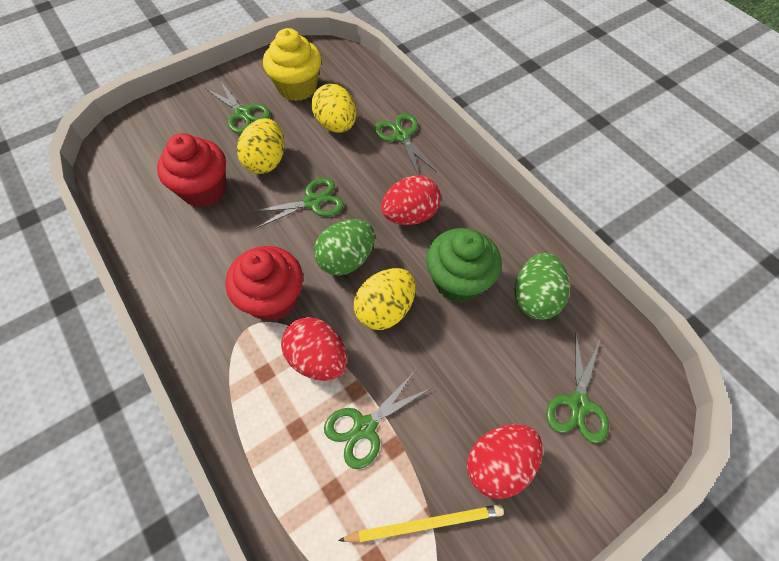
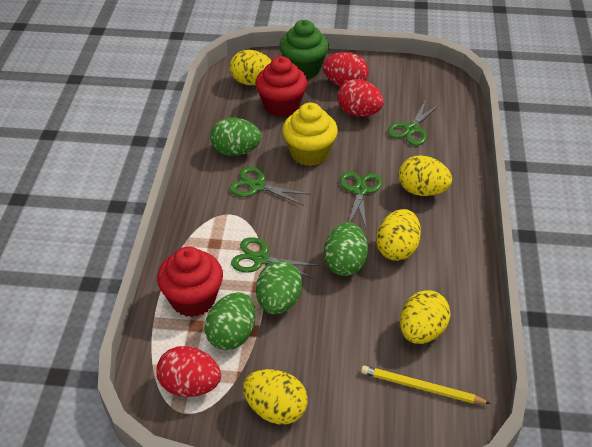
green egg: 2 -> 4
green scissors: 5 -> 4
yellow egg: 3 -> 5

